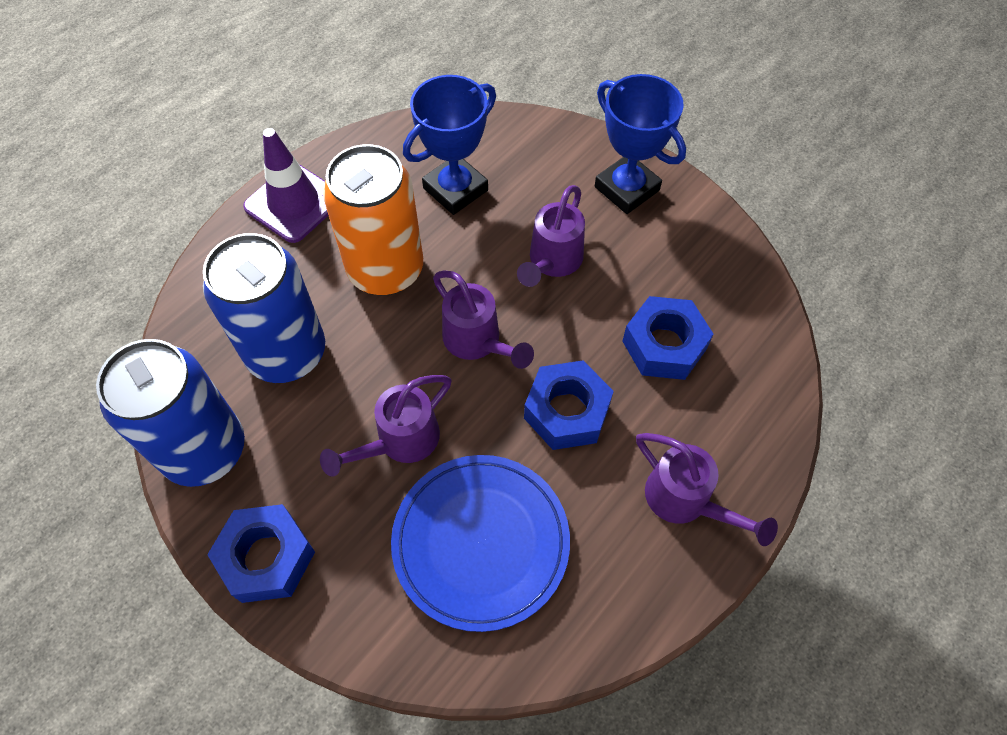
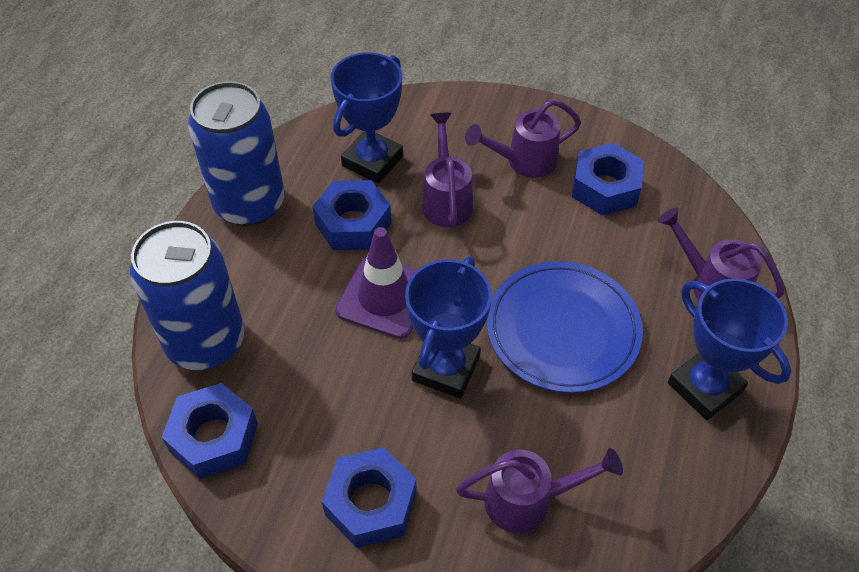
blue nut: 3 -> 4
blue trophy: 2 -> 3
orange can: 1 -> 0

